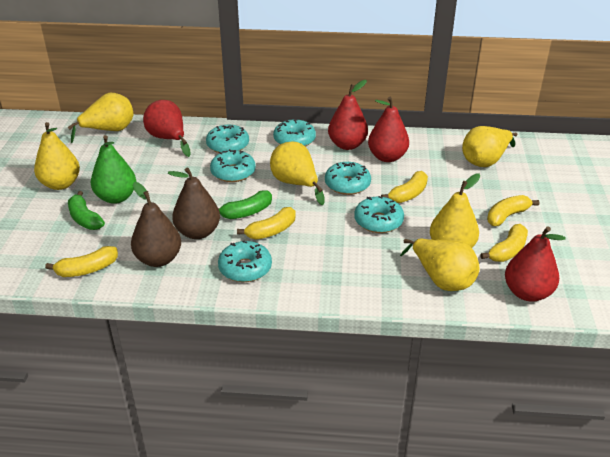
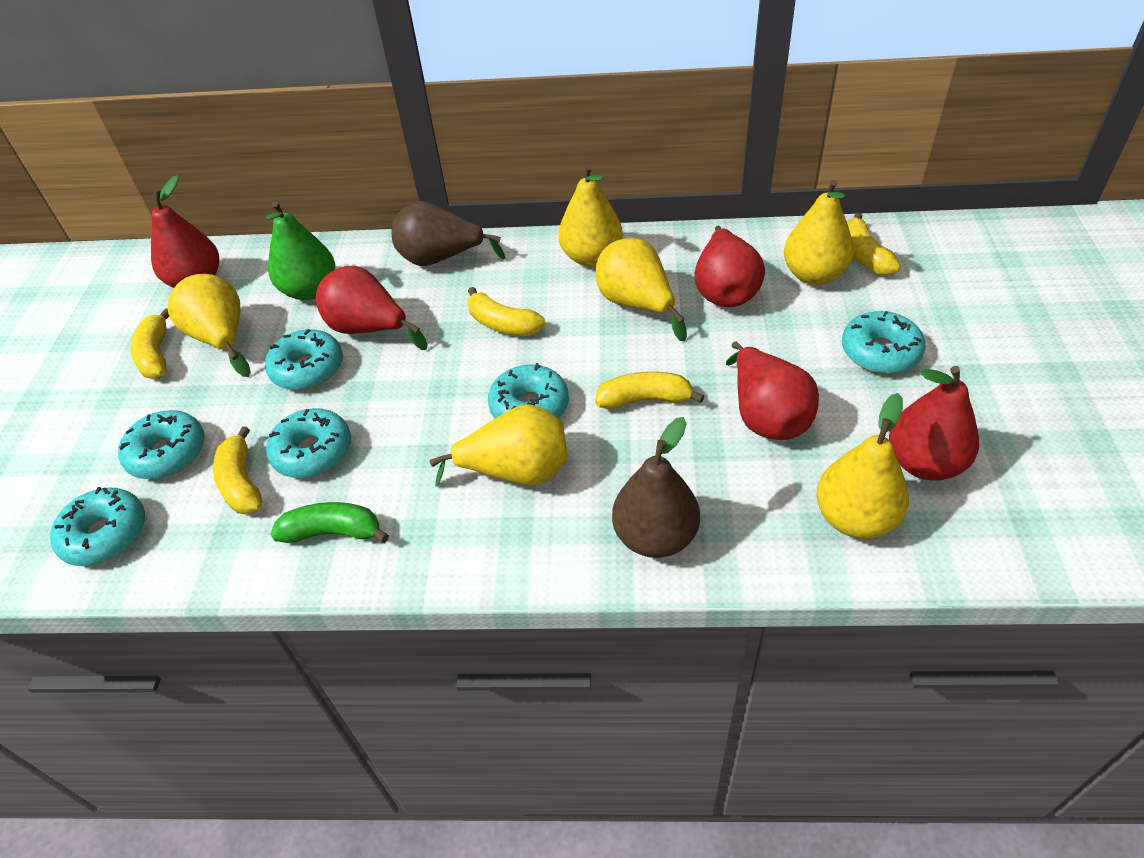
green banana: 2 -> 1
red pear: 4 -> 5

